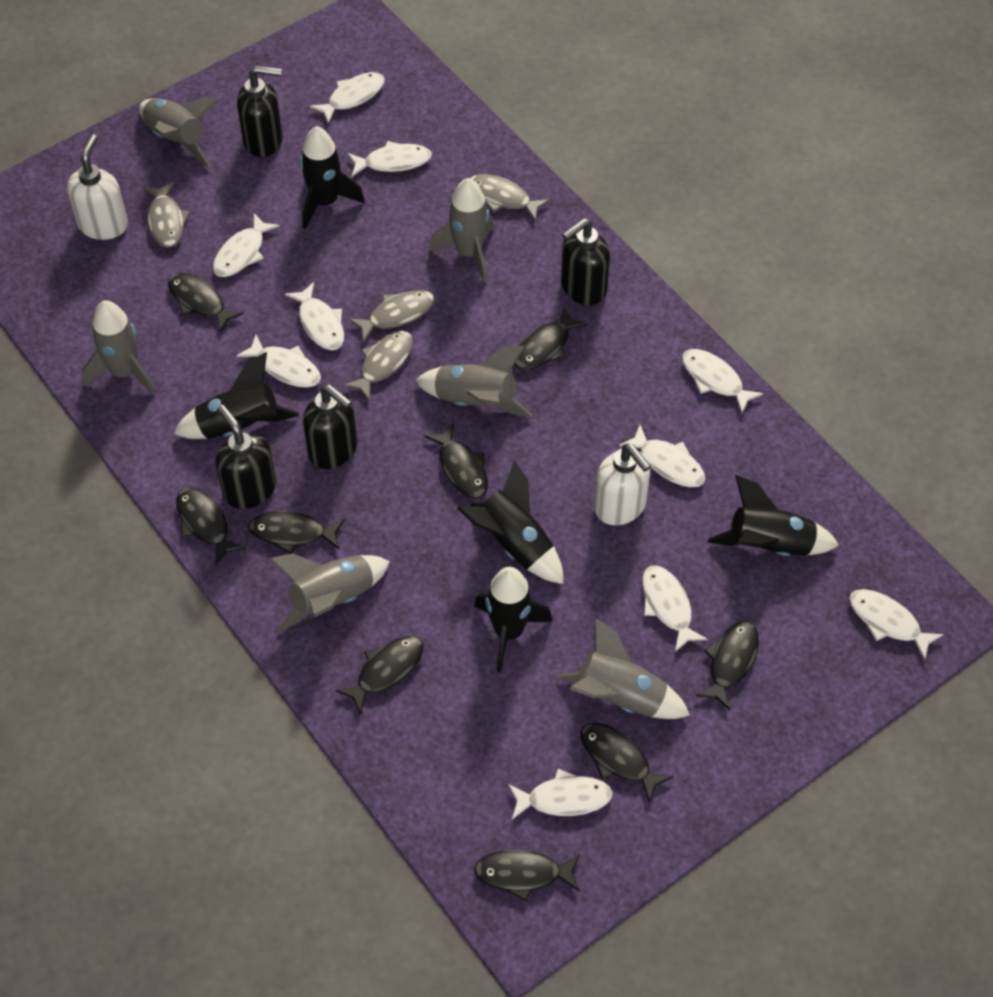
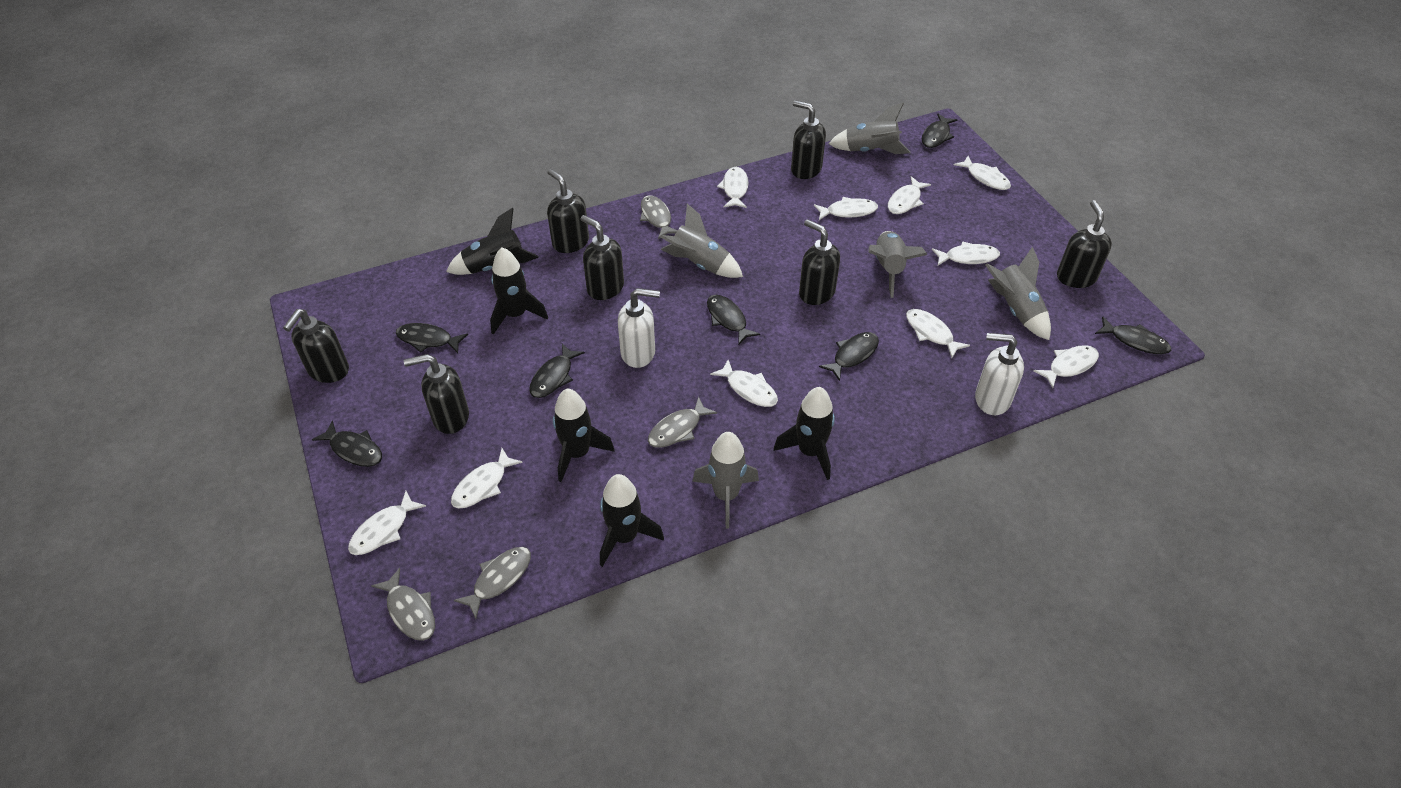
black fish: 9 -> 7
black soap dispenser: 4 -> 7
grey rocket: 6 -> 5

